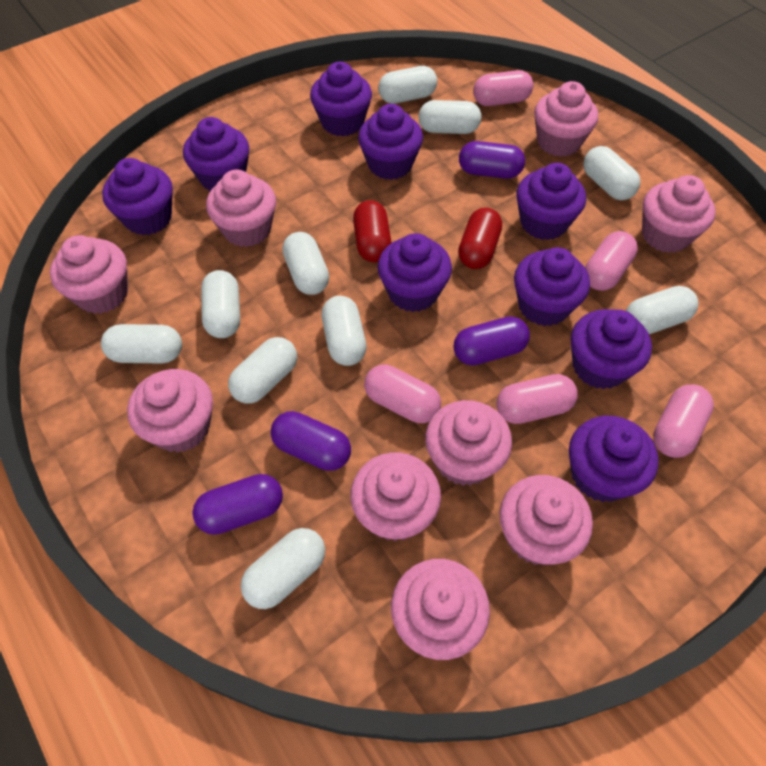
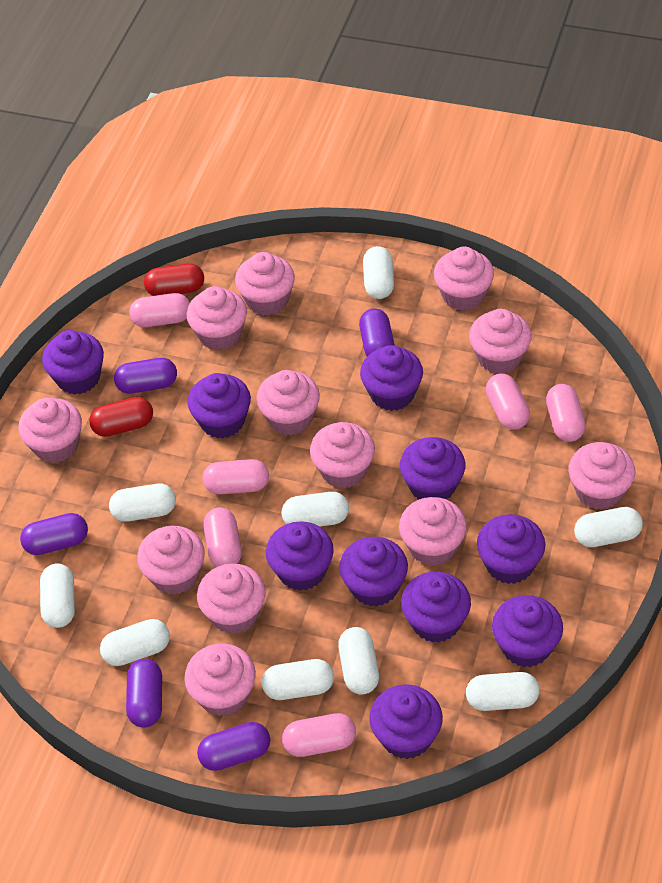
pink capsule: 5 -> 6
pink cupcake: 9 -> 12
purple capsule: 4 -> 5
purple cupcake: 9 -> 10
white capsule: 10 -> 9

